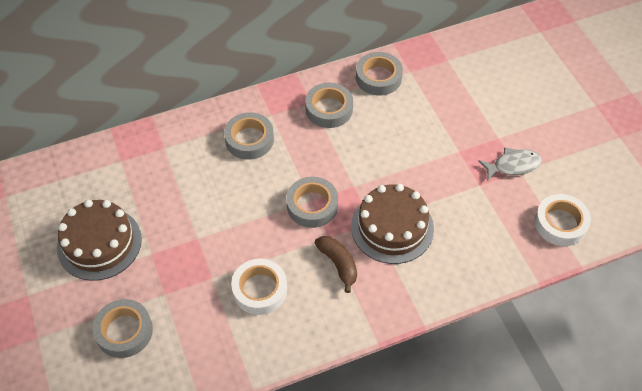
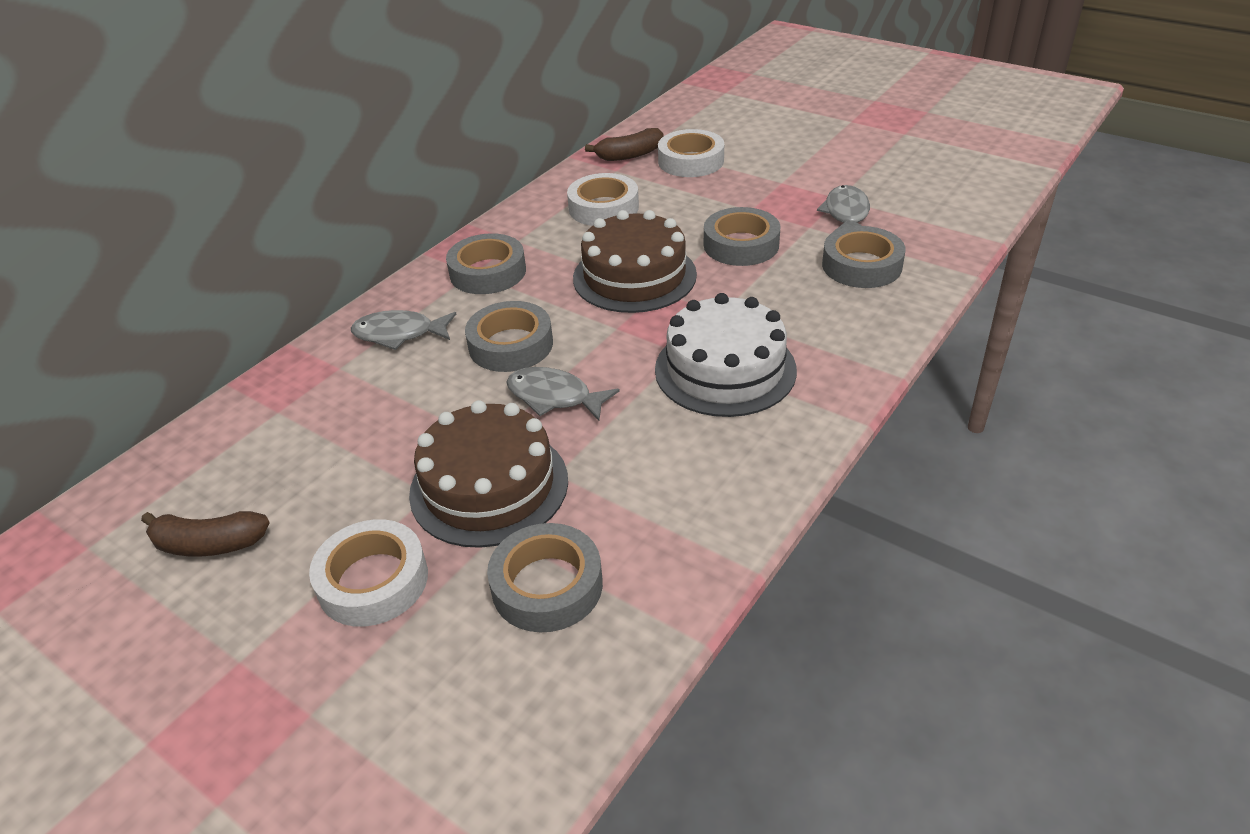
brown banana: 1 -> 2
grey fish: 1 -> 3
white cake: 0 -> 1
white tape: 2 -> 3

